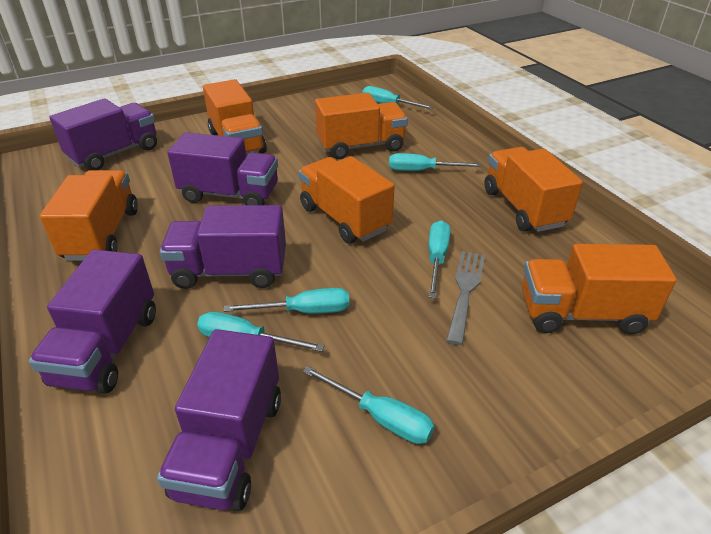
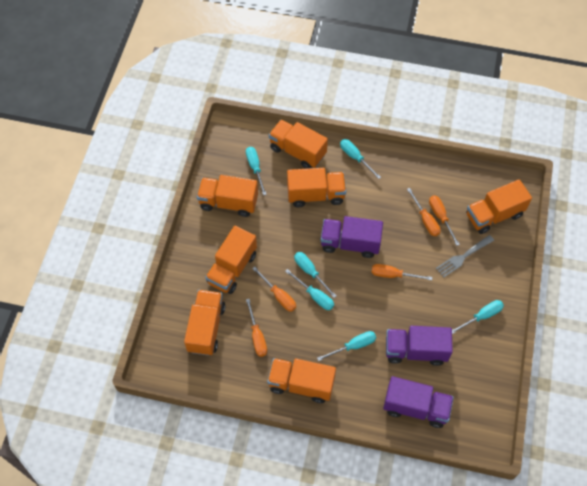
orange screwdriver: 0 -> 5
orange truck: 6 -> 7
purple truck: 5 -> 3

